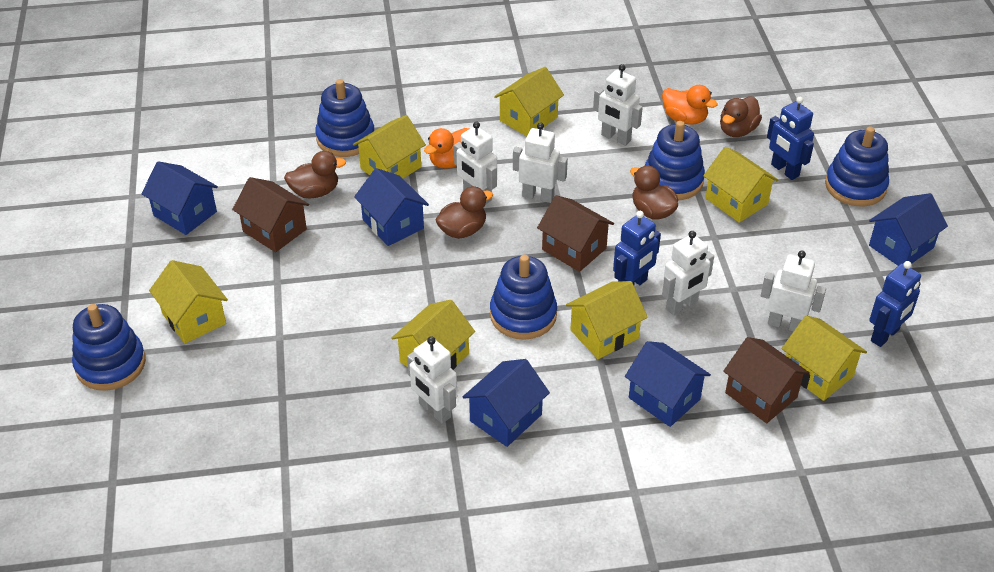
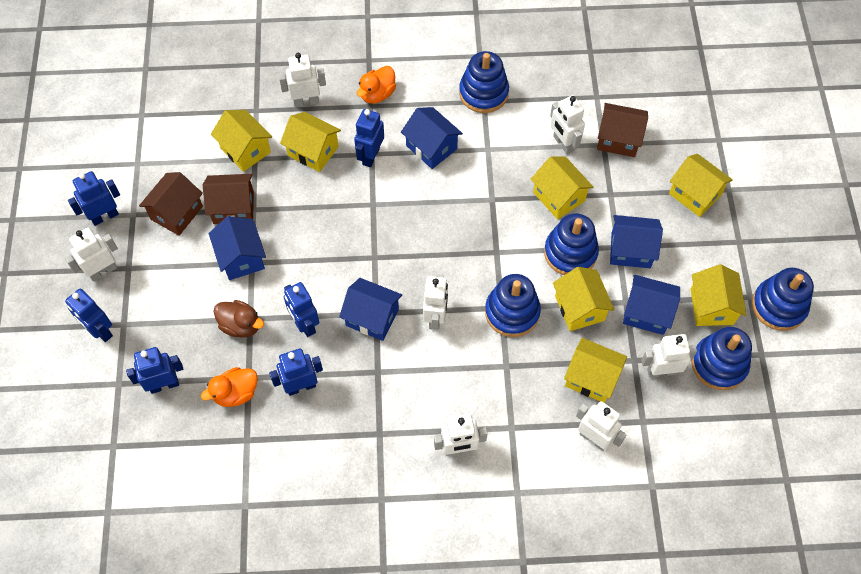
blue robot: 3 -> 6
brown duck: 4 -> 1
white robot: 6 -> 7

